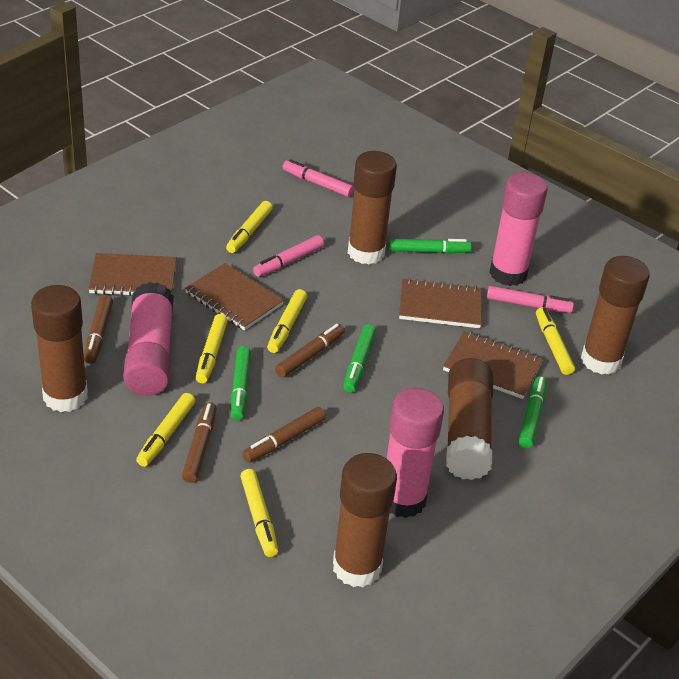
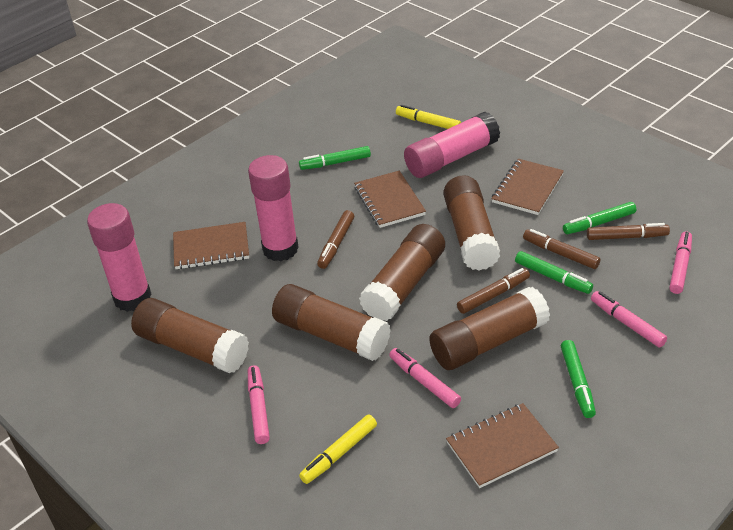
pink marker: 3 -> 4
yellow marker: 6 -> 2

